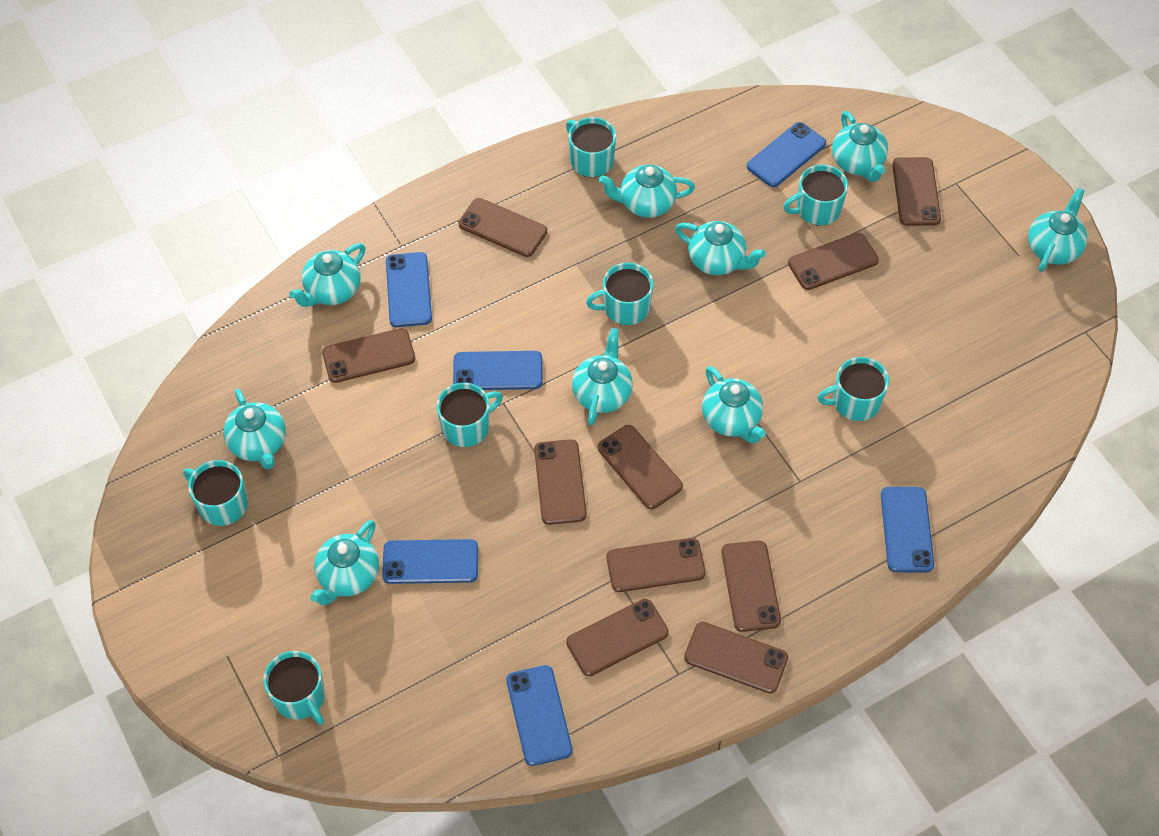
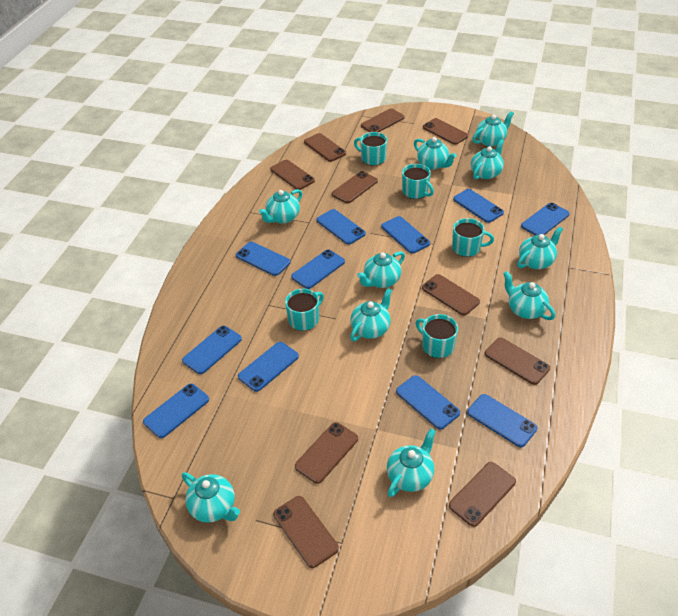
blue phone: 6 -> 11
turquoise mug: 7 -> 5
turquoise teapot: 9 -> 10

